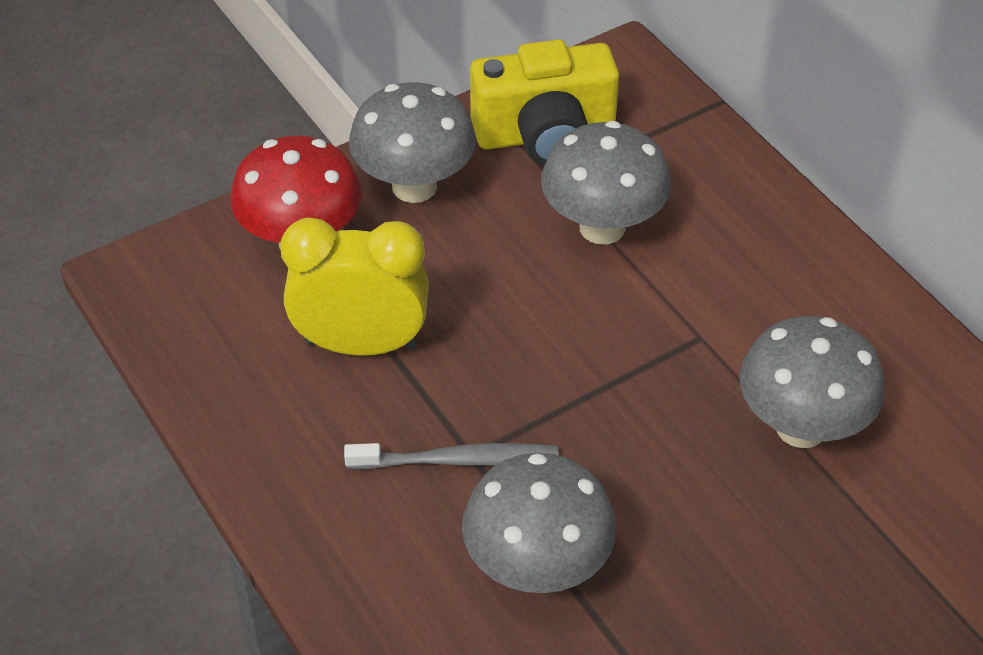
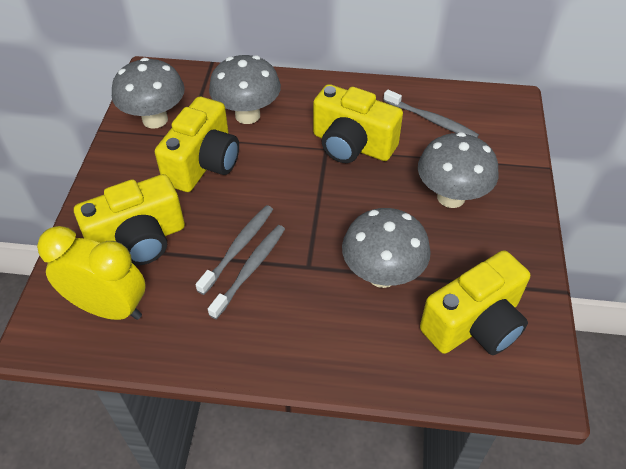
grey toothbrush: 1 -> 3
red mushroom: 1 -> 0
yellow camera: 1 -> 4

